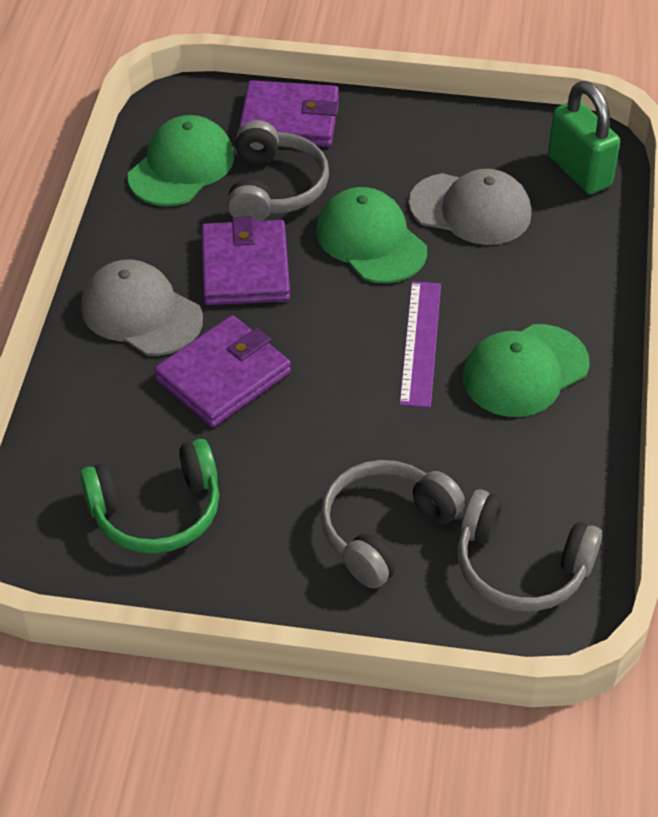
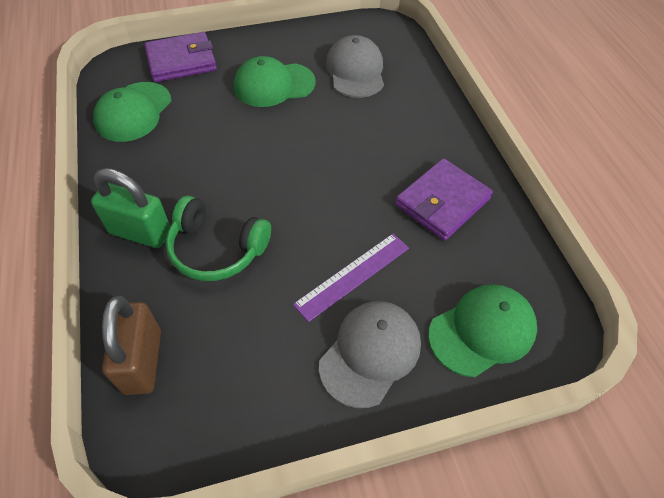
brown padlock: 0 -> 1
grey headphones: 3 -> 0
purple wallet: 3 -> 2

